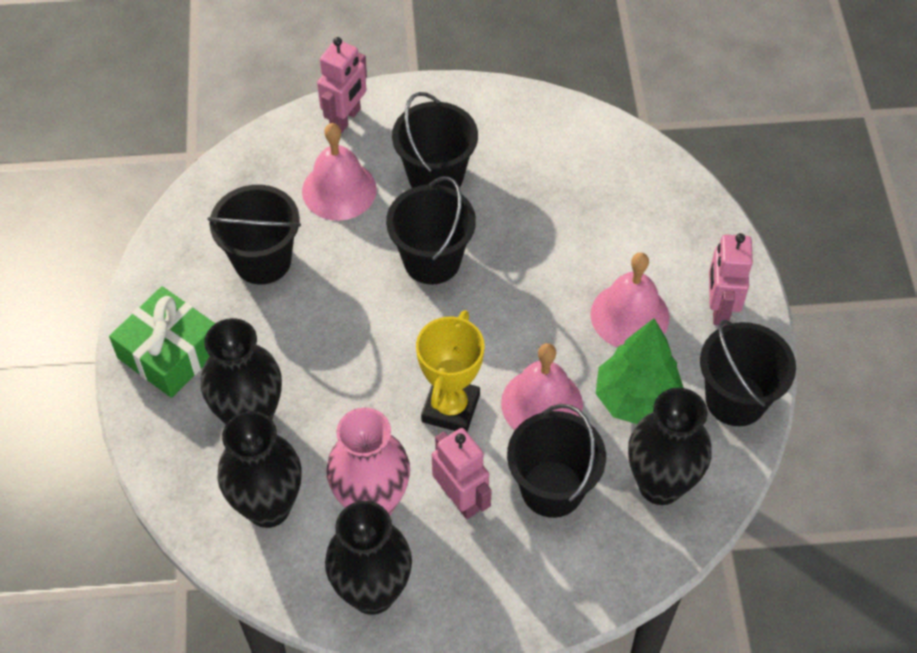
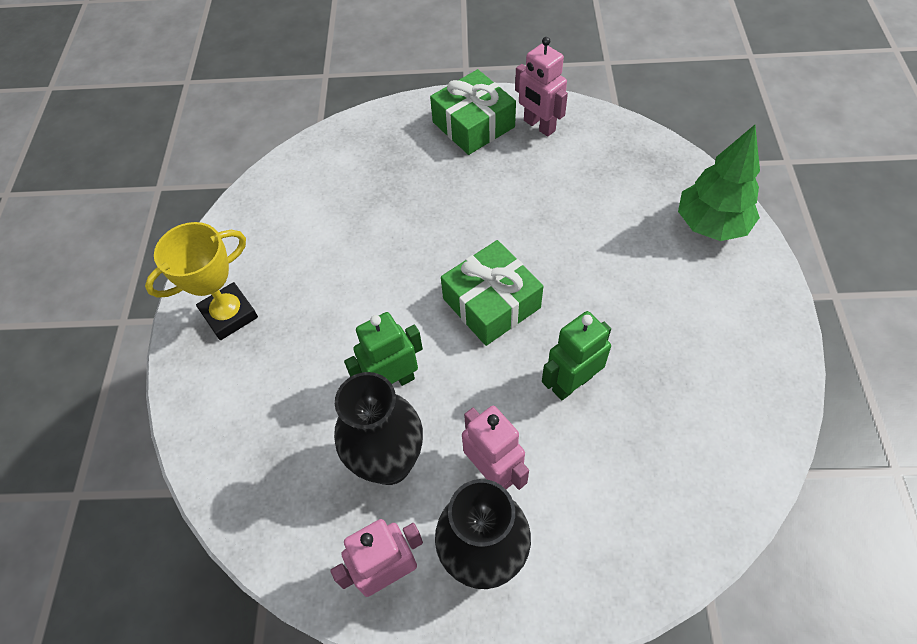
black bucket: 5 -> 0
black vase: 4 -> 2
green gift: 1 -> 2
green robot: 0 -> 2
pink bell: 3 -> 0
pink vase: 1 -> 0

